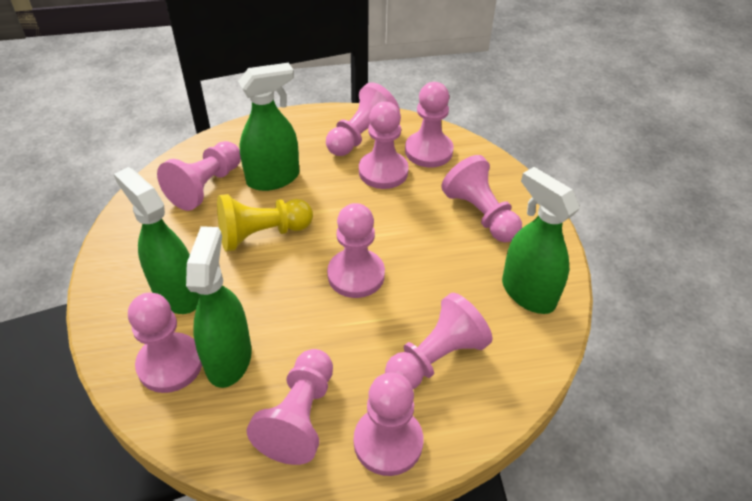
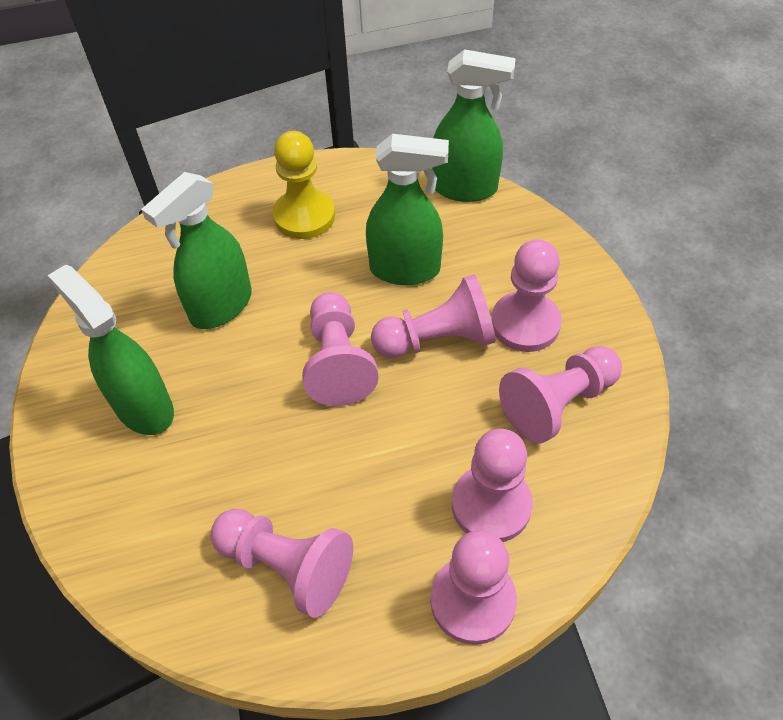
pink pawn: 10 -> 7

